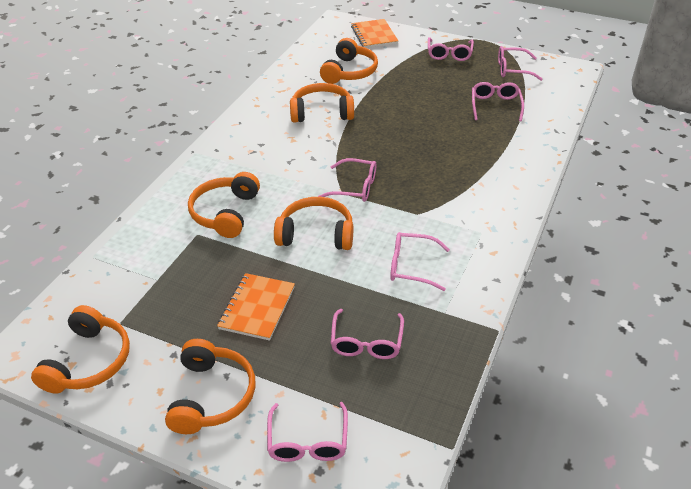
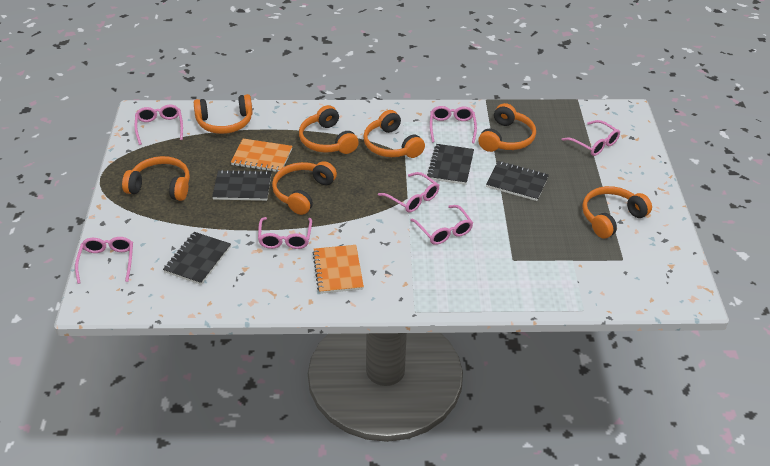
black notebook: 0 -> 4
orange headphones: 6 -> 7

